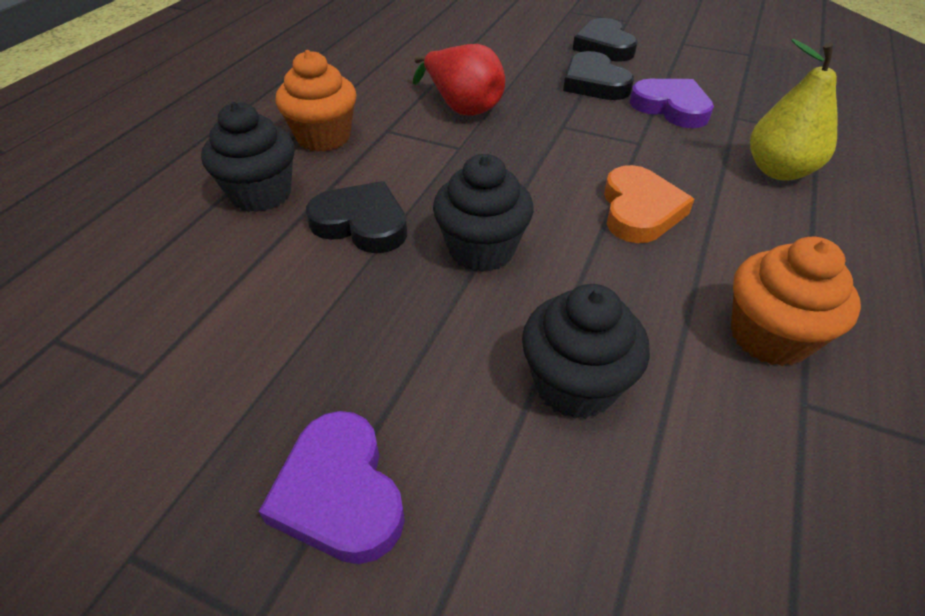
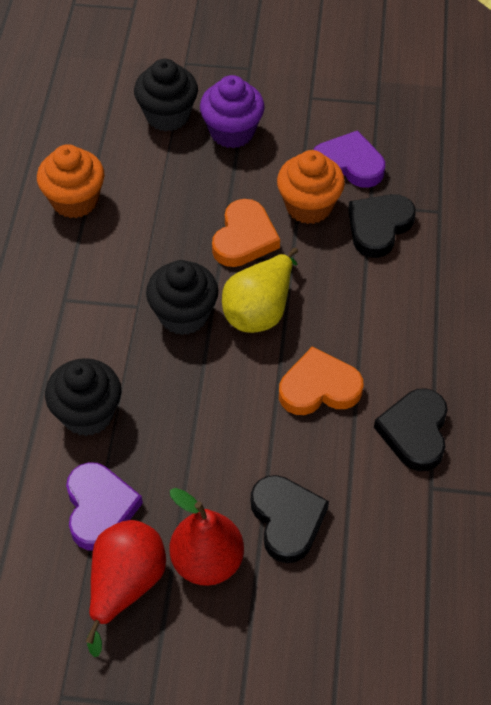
orange heart: 1 -> 2
purple cupcake: 0 -> 1
red pear: 1 -> 2

